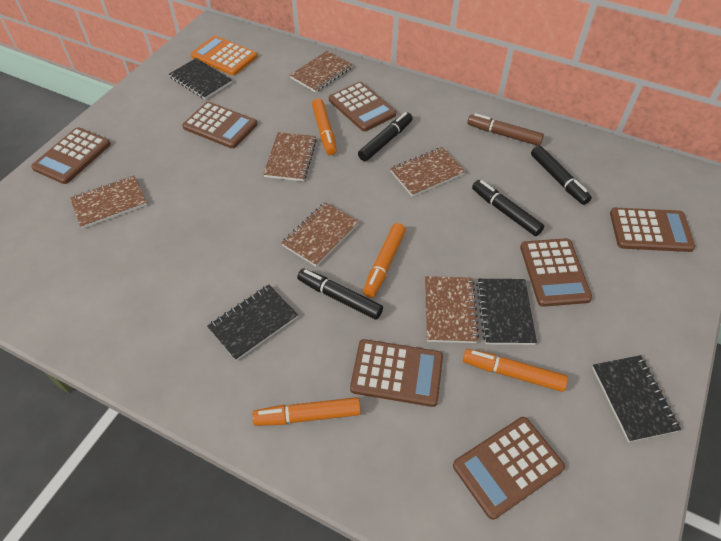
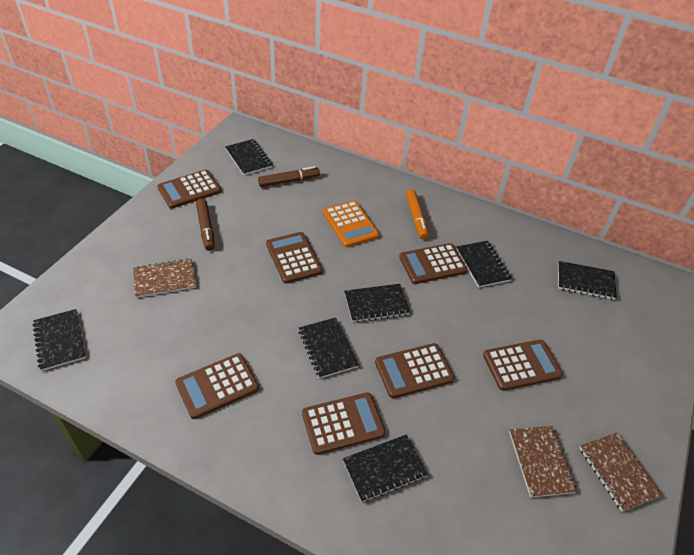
black marker: 4 -> 0
black notebook: 4 -> 7
brown marker: 1 -> 2
brown notebook: 6 -> 3
orange marker: 4 -> 1

